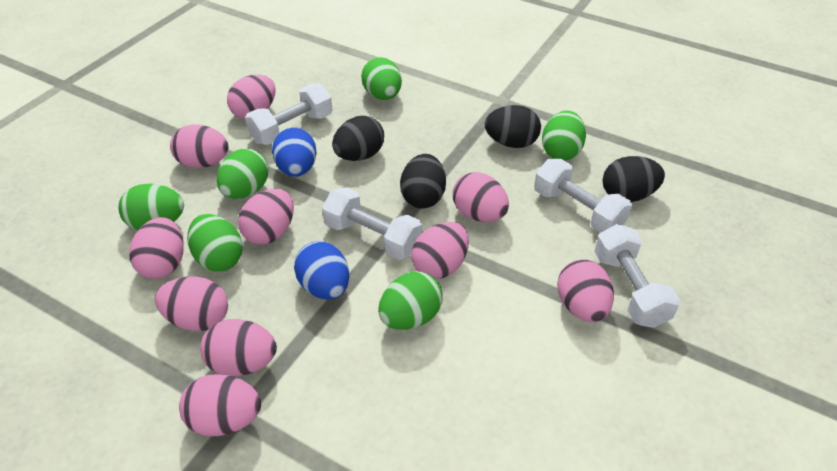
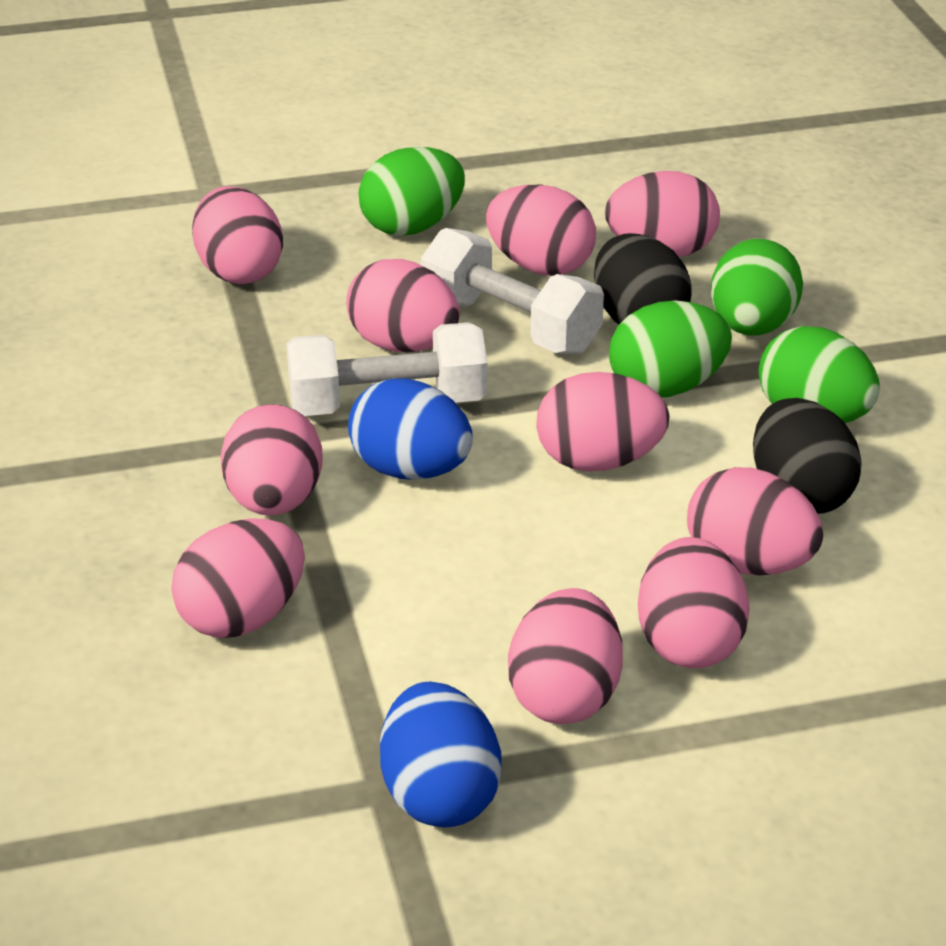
black egg: 4 -> 2
green egg: 6 -> 4
white dumbbell: 4 -> 2

